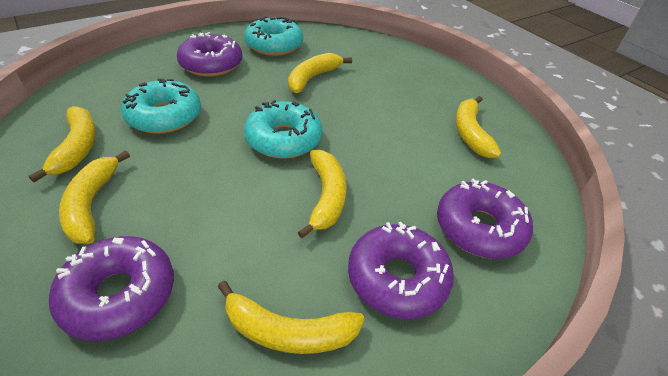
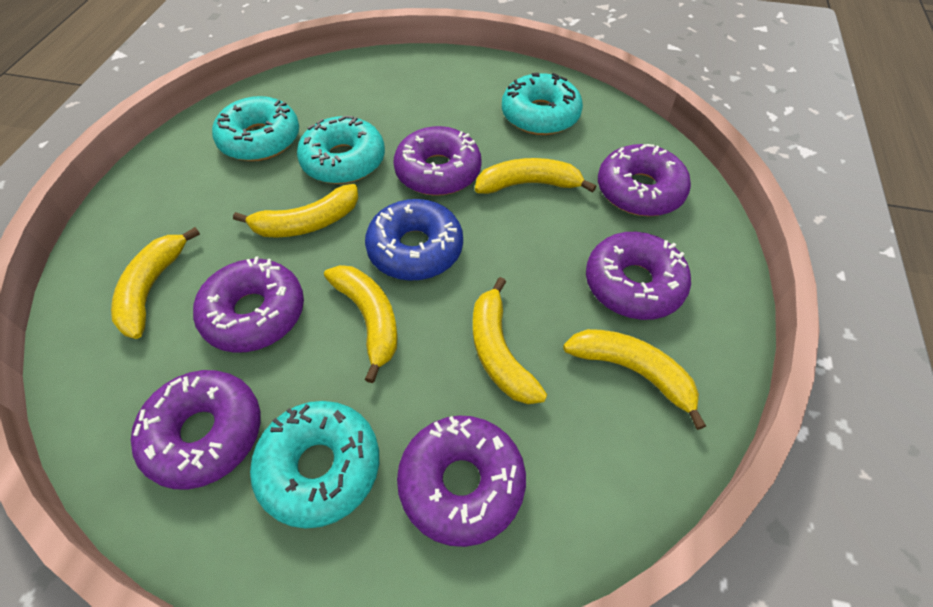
blue donut: 0 -> 1
purple donut: 4 -> 6
turquoise donut: 3 -> 4

